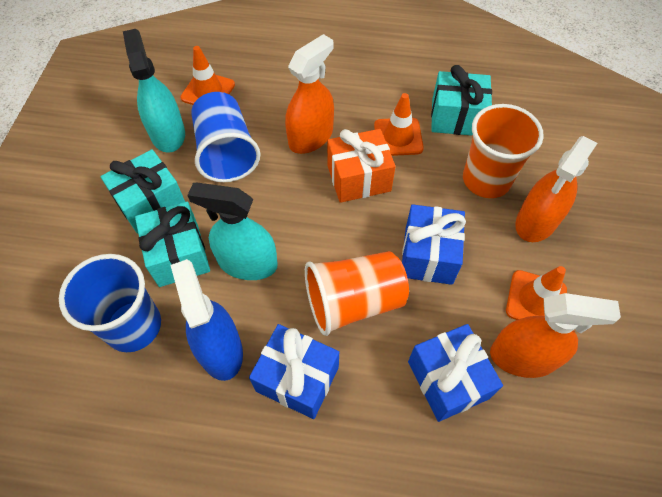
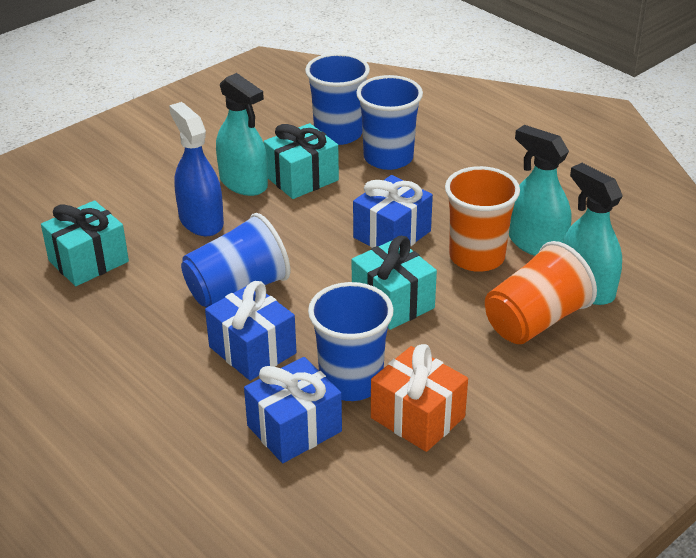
blue cup: 2 -> 4
orange spray bottle: 3 -> 0
orange traffic cone: 3 -> 0
turquoise spray bottle: 2 -> 3

